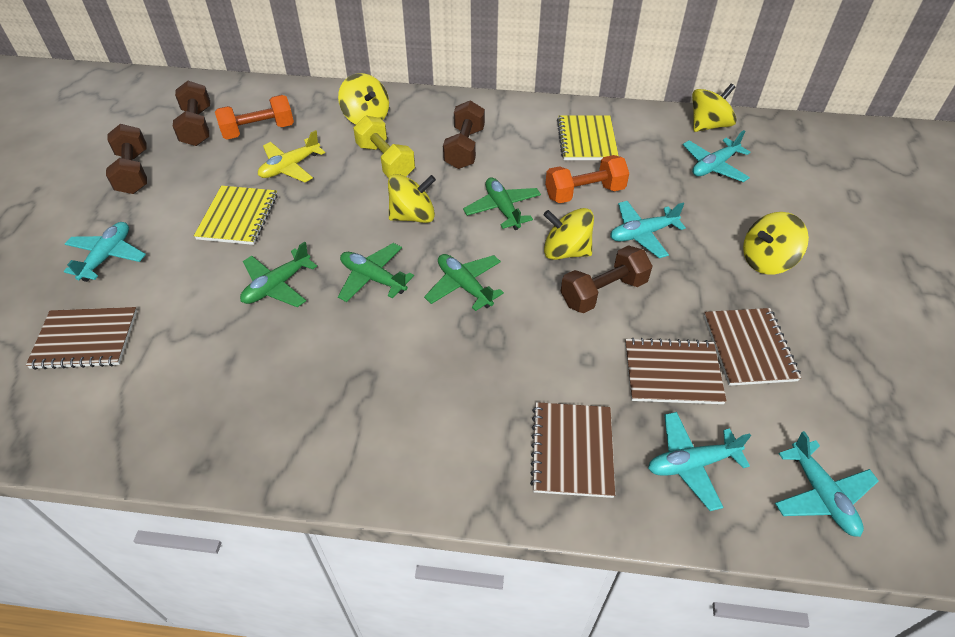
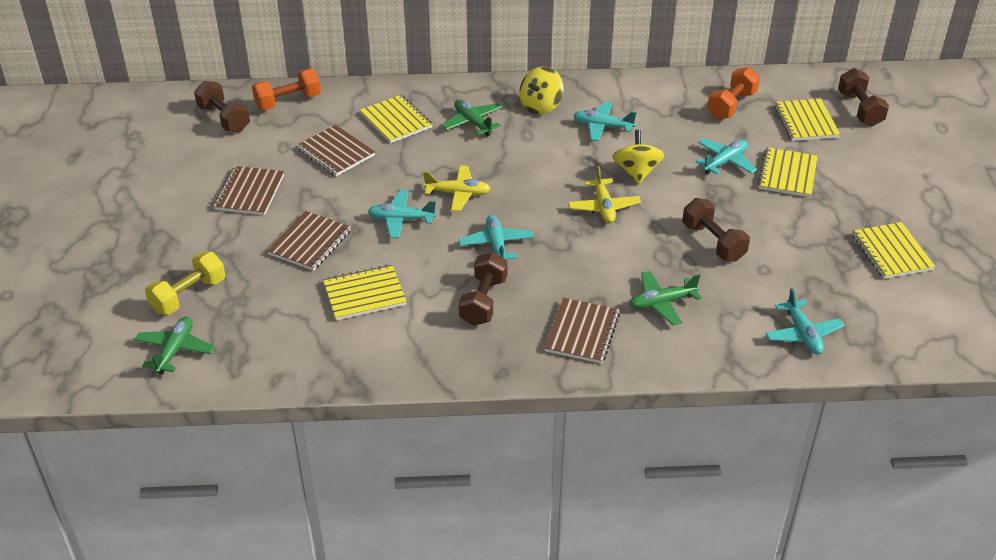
green plane: 4 -> 3
yellow notebook: 2 -> 5
yellow plane: 1 -> 2
yellow spinning top: 5 -> 2

